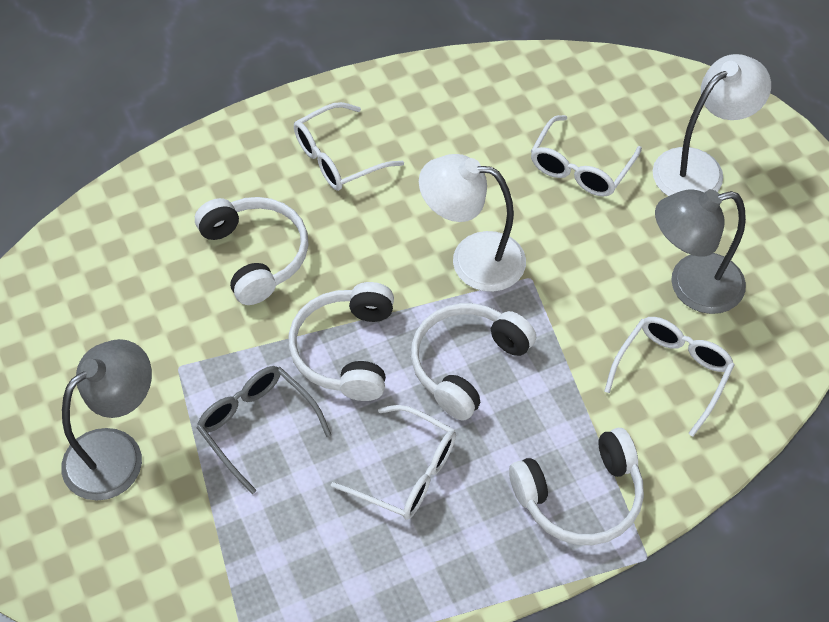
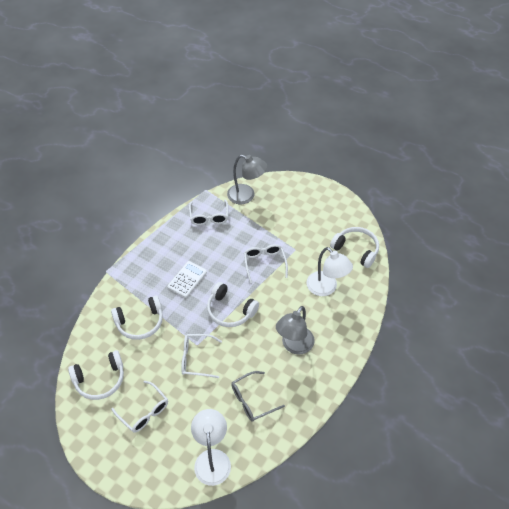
white calculator: 0 -> 1

